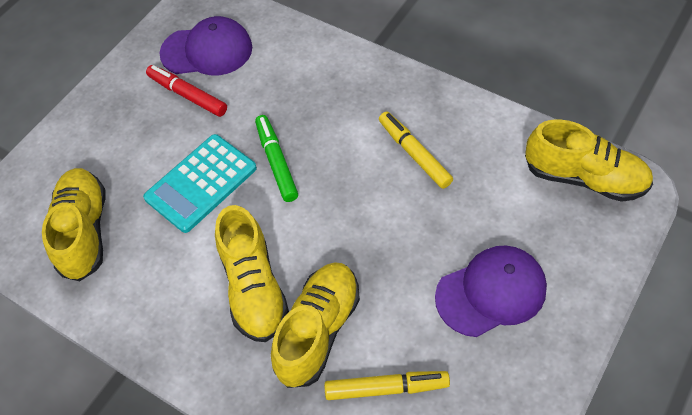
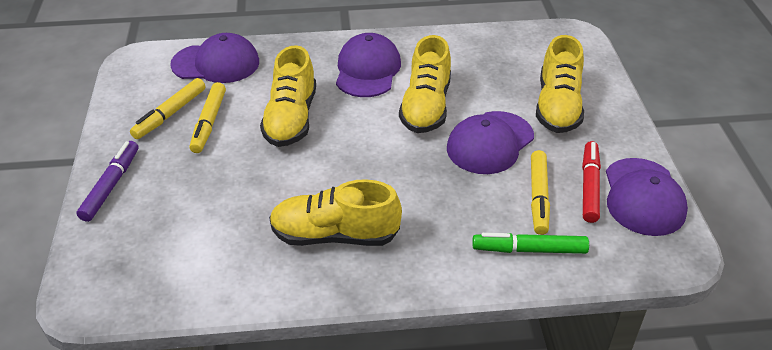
purple cap: 2 -> 4
purple marker: 0 -> 1
turquoise calculator: 1 -> 0
yellow marker: 2 -> 3

